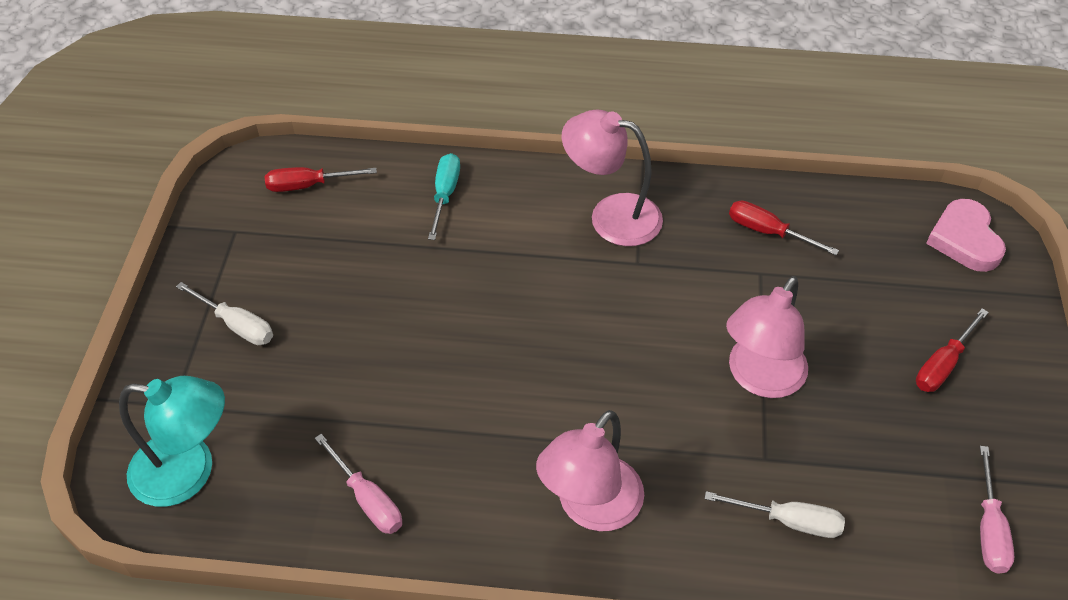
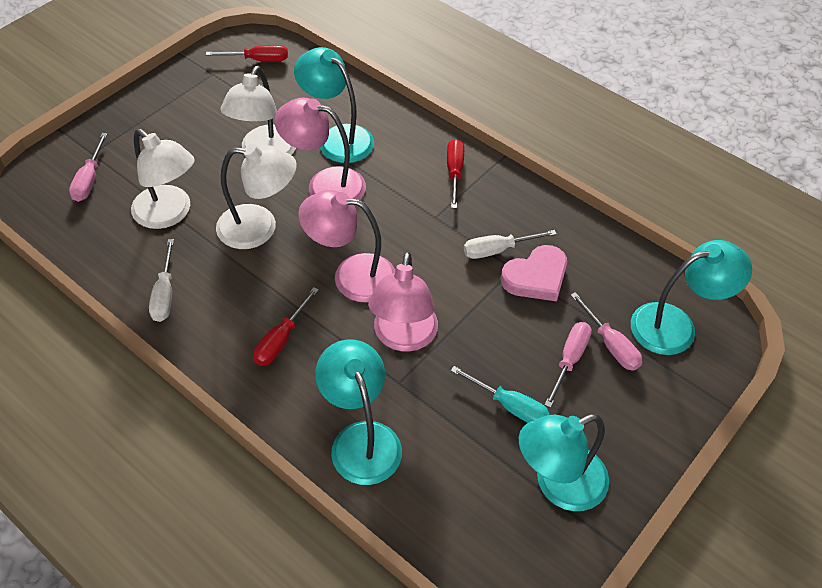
pink screwdriver: 2 -> 3
turquoise lamp: 1 -> 4
white lamp: 0 -> 3

